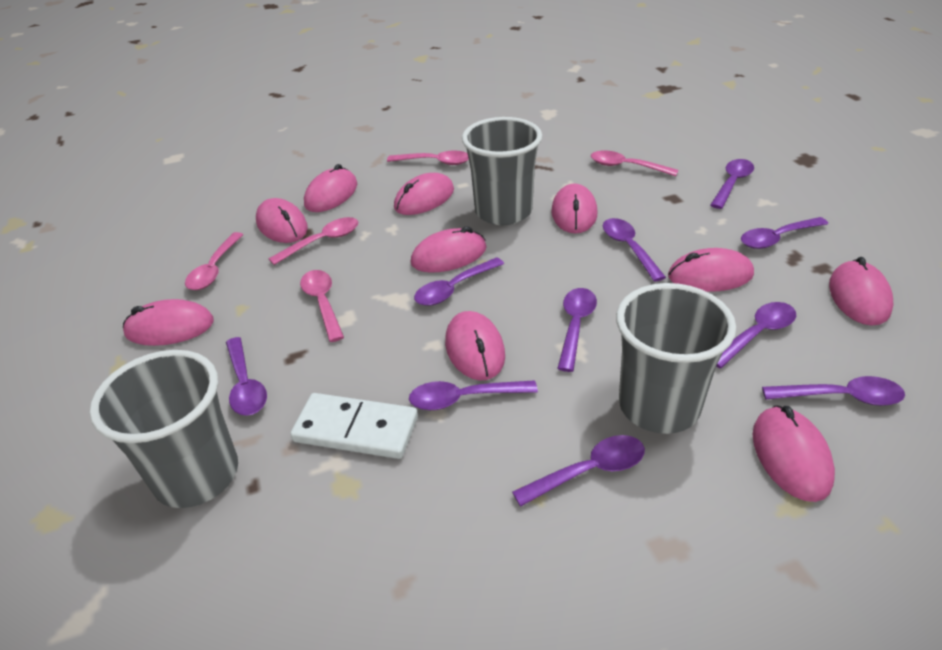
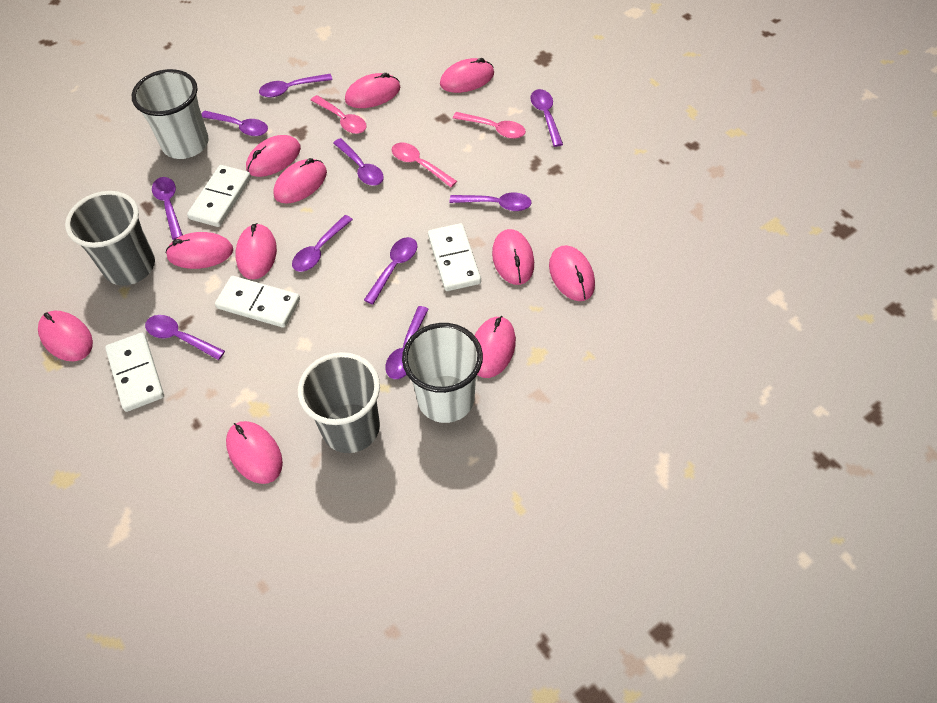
grey cup: 3 -> 2
pink mouse: 10 -> 11
pink spoon: 5 -> 3
white cup: 0 -> 2
white domino: 1 -> 4

